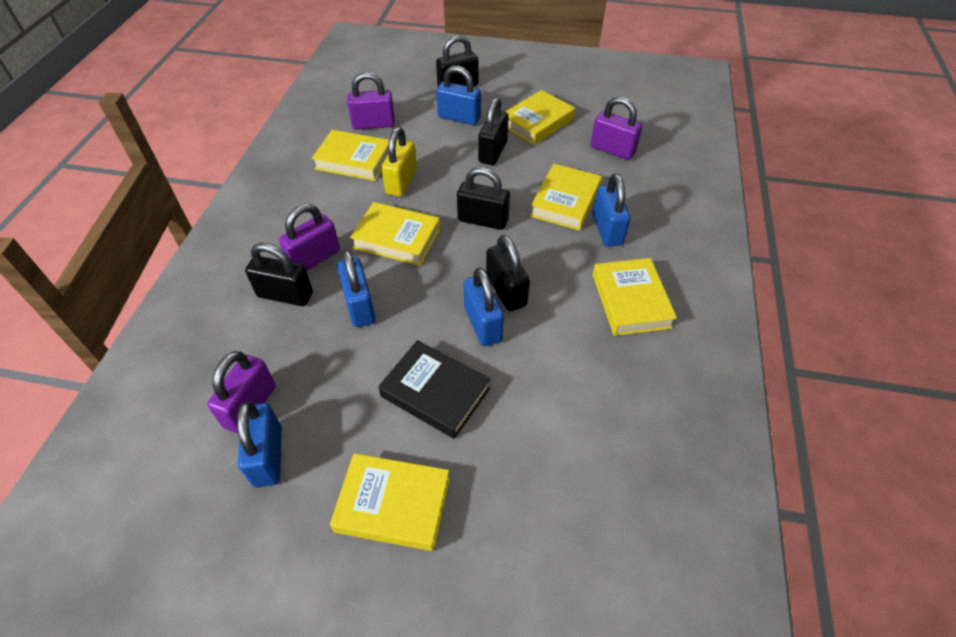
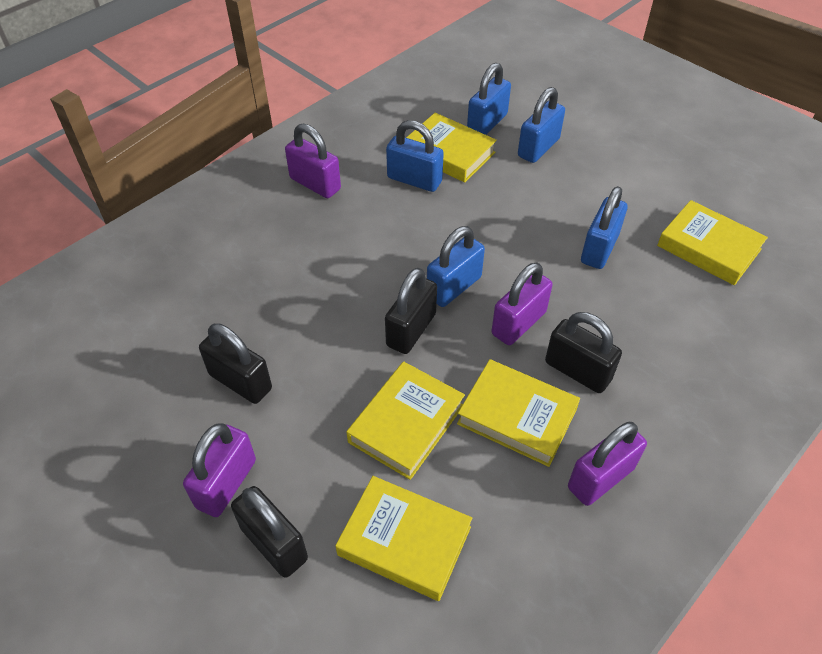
black book: 1 -> 0
black padlock: 5 -> 4
yellow book: 6 -> 5
yellow padlock: 1 -> 0

